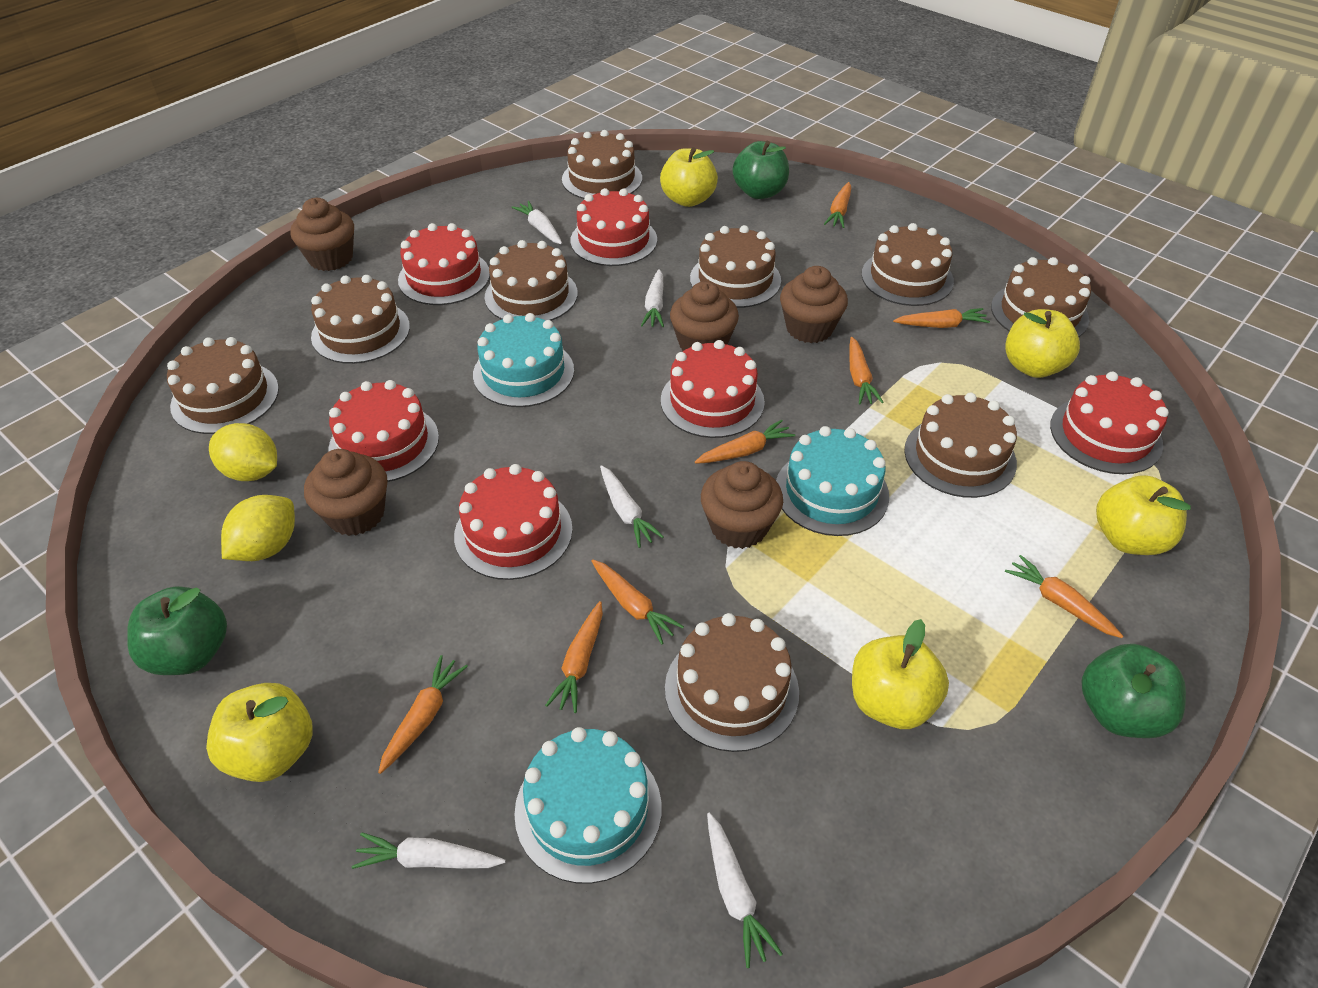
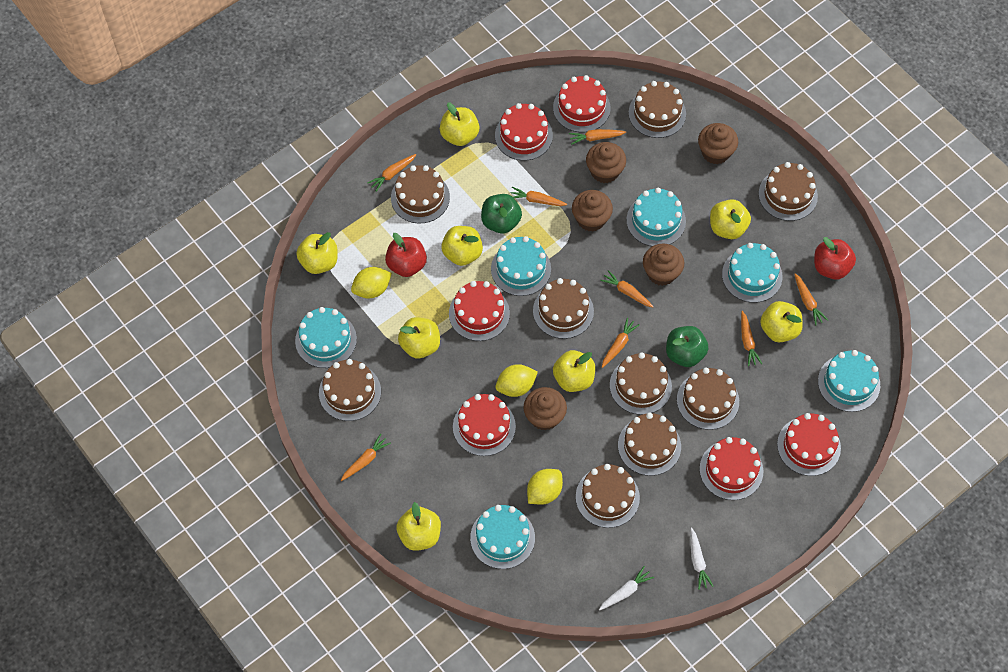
green apple: 3 -> 2
red apple: 0 -> 2
turquoise cake: 3 -> 6
white carrot: 5 -> 2
yellow apple: 5 -> 8
yellow lemon: 2 -> 3

